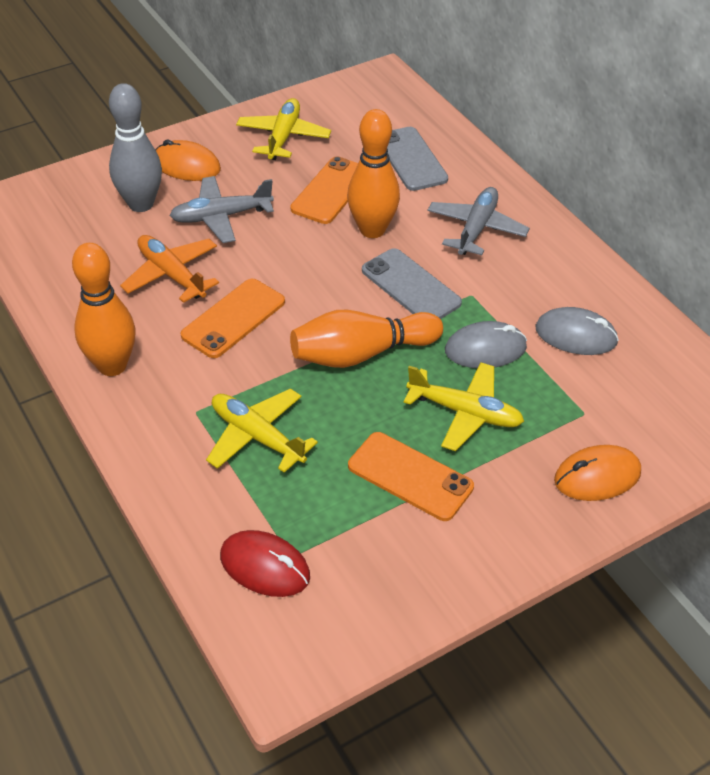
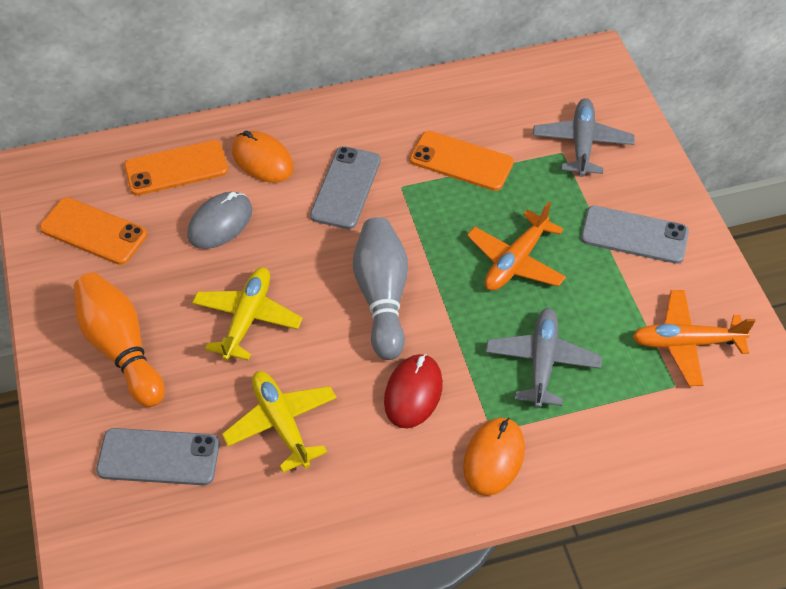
grey mouse: 2 -> 1
grey phone: 2 -> 3
orange bowling pin: 3 -> 1
orange plane: 1 -> 2
yellow plane: 3 -> 2

